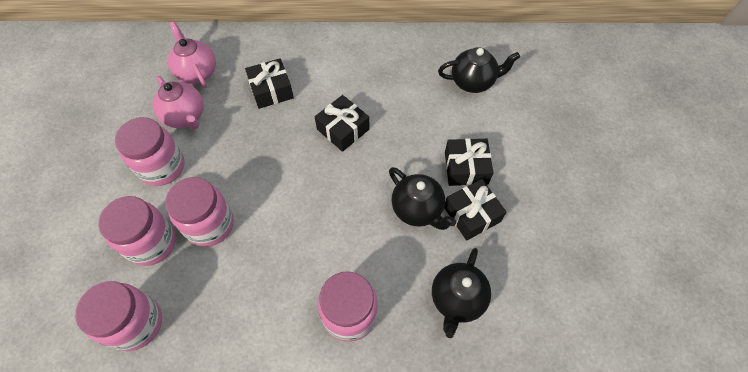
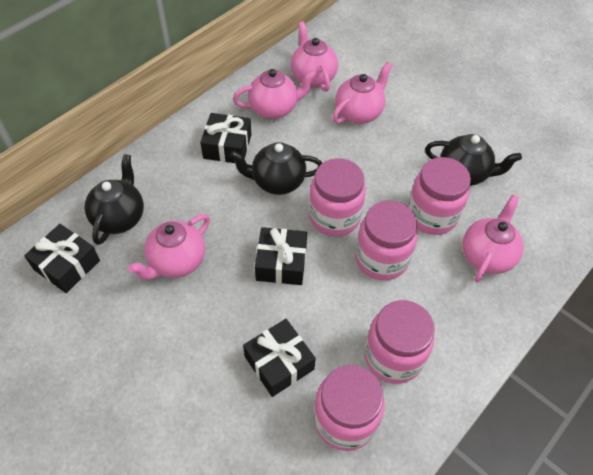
pink teapot: 2 -> 5

